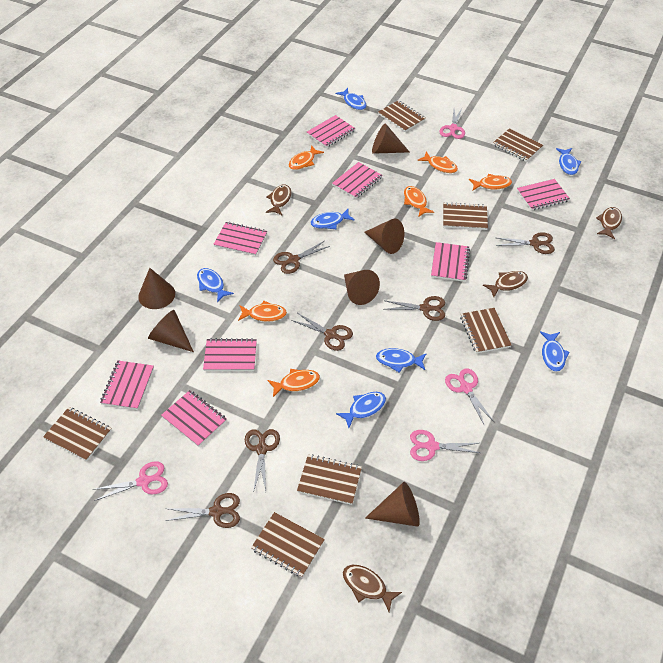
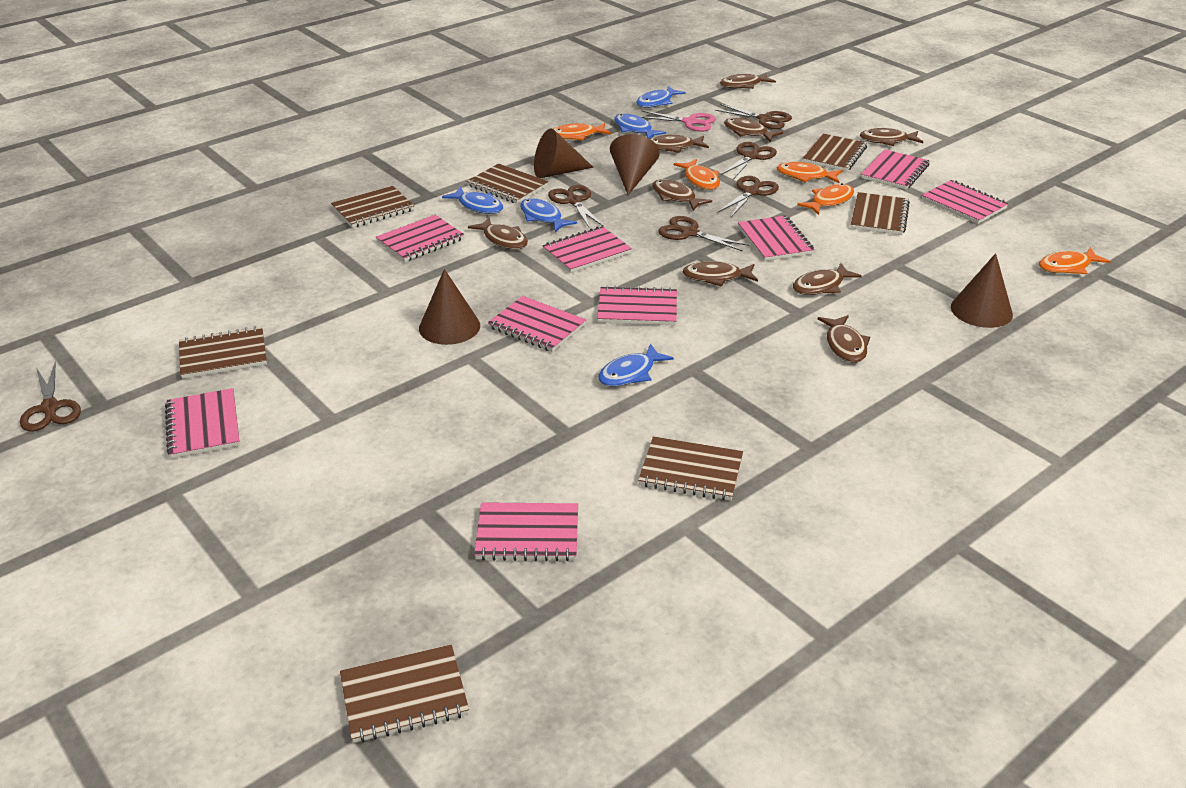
blue fish: 7 -> 5
brown cone: 6 -> 4
brown fish: 4 -> 9
orange fish: 6 -> 5
pink notebook: 8 -> 9
pink scissors: 4 -> 1

